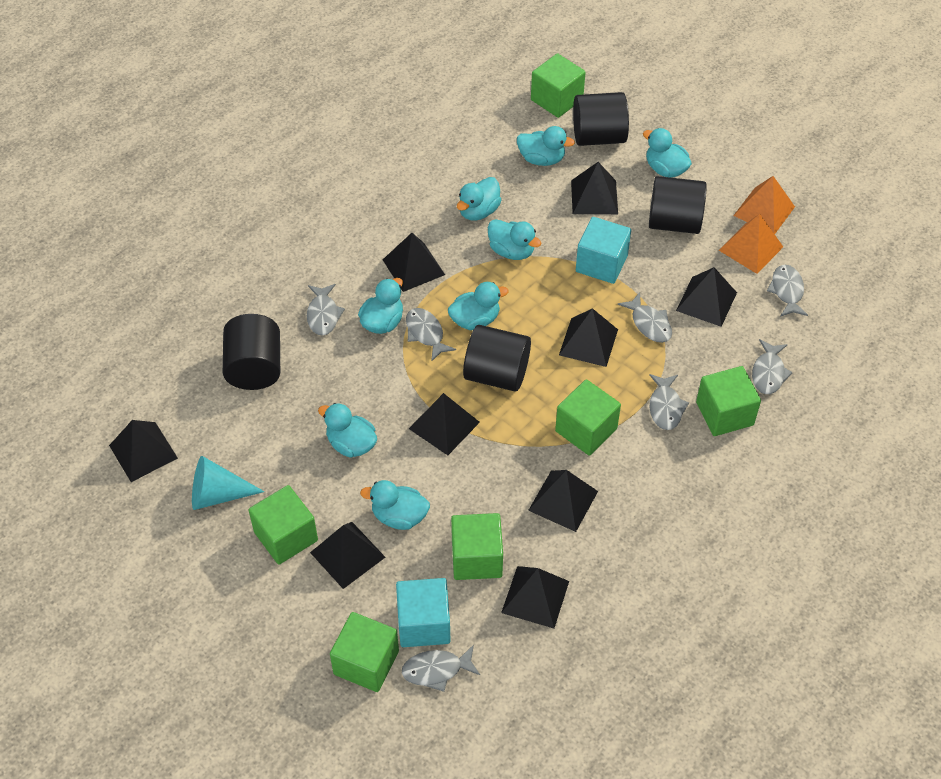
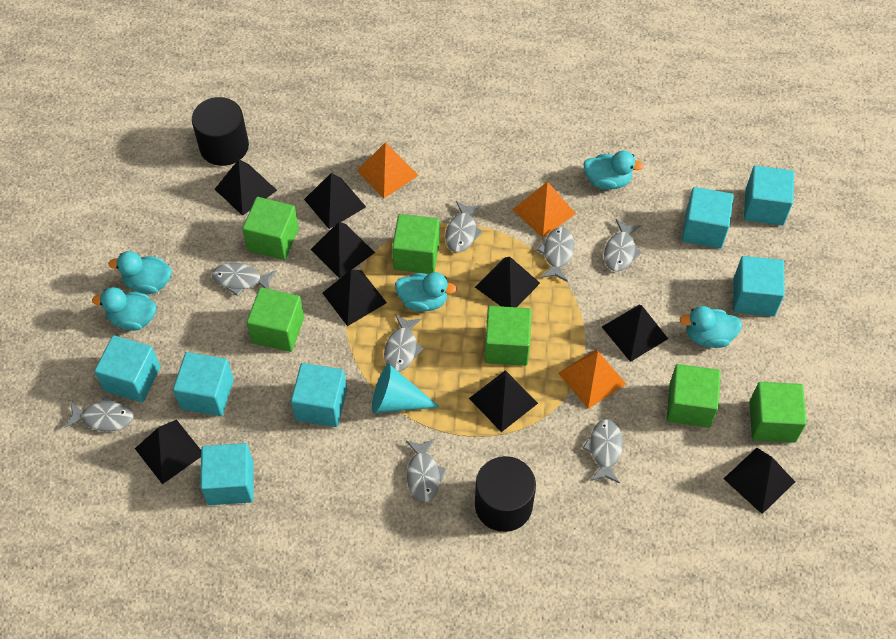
black cylinder: 4 -> 2
grey fish: 7 -> 8
orange pyramid: 2 -> 3
turquoise cube: 2 -> 7
turquoise duck: 8 -> 5

